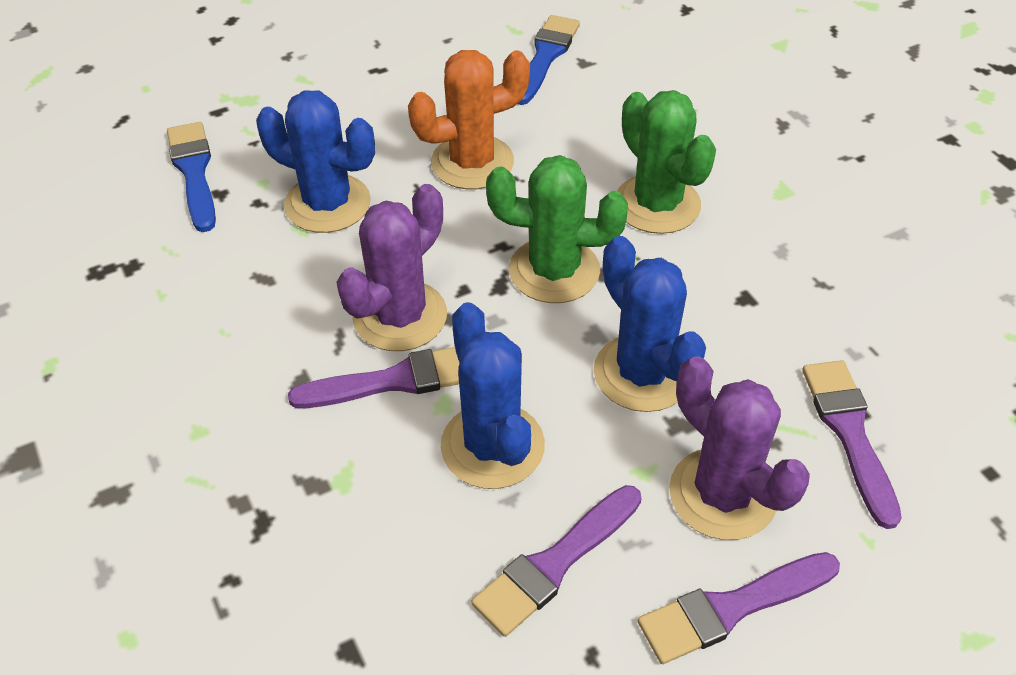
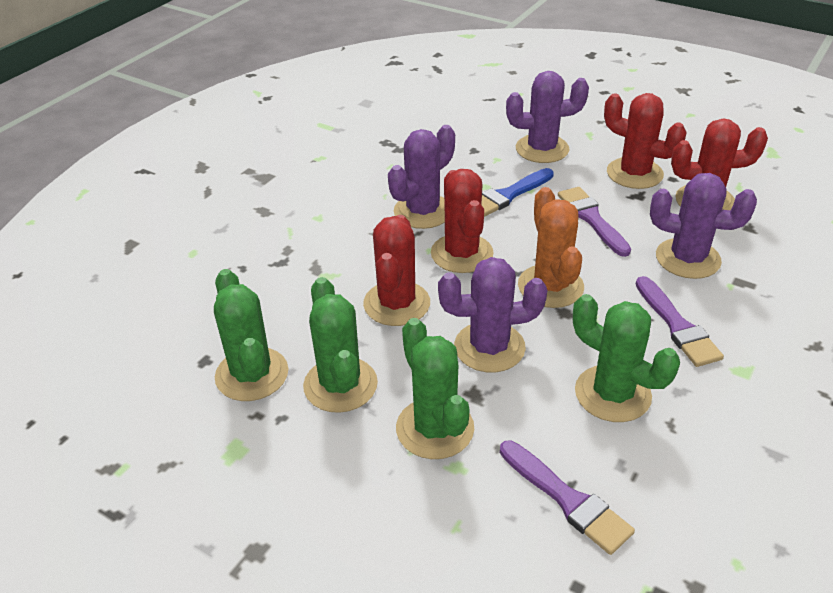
blue brush: 2 -> 1
blue cactus: 3 -> 0
green cactus: 2 -> 4
purple brush: 4 -> 3
purple cactus: 2 -> 4
red cactus: 0 -> 4

